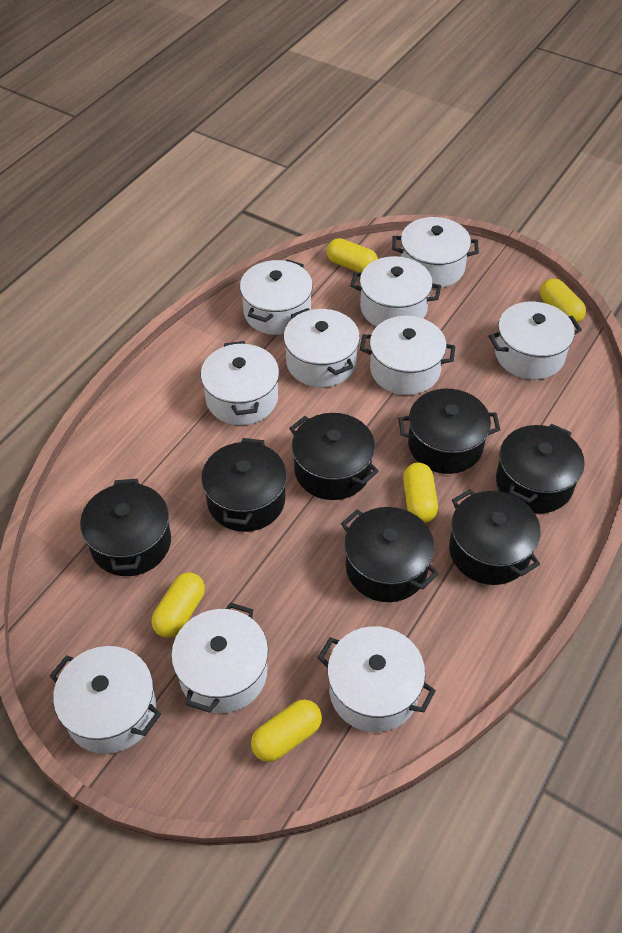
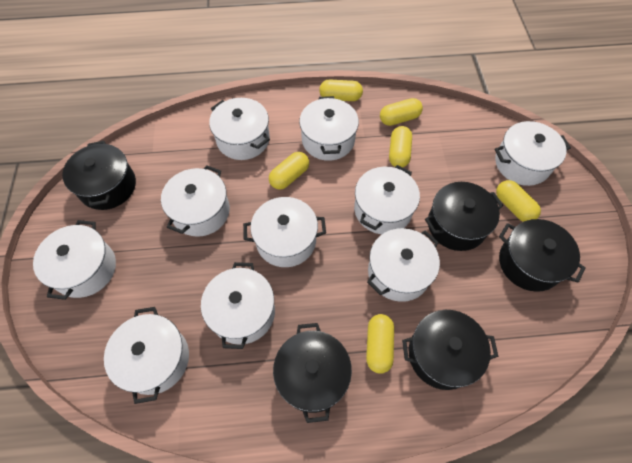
black pot: 7 -> 5
yellow capsule: 5 -> 6

